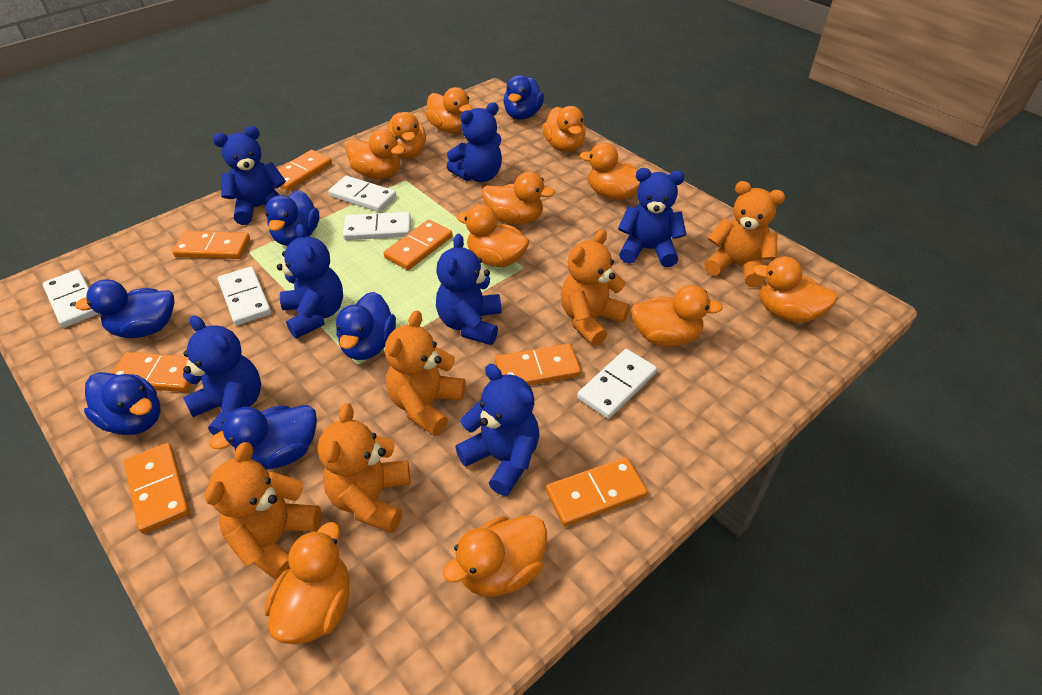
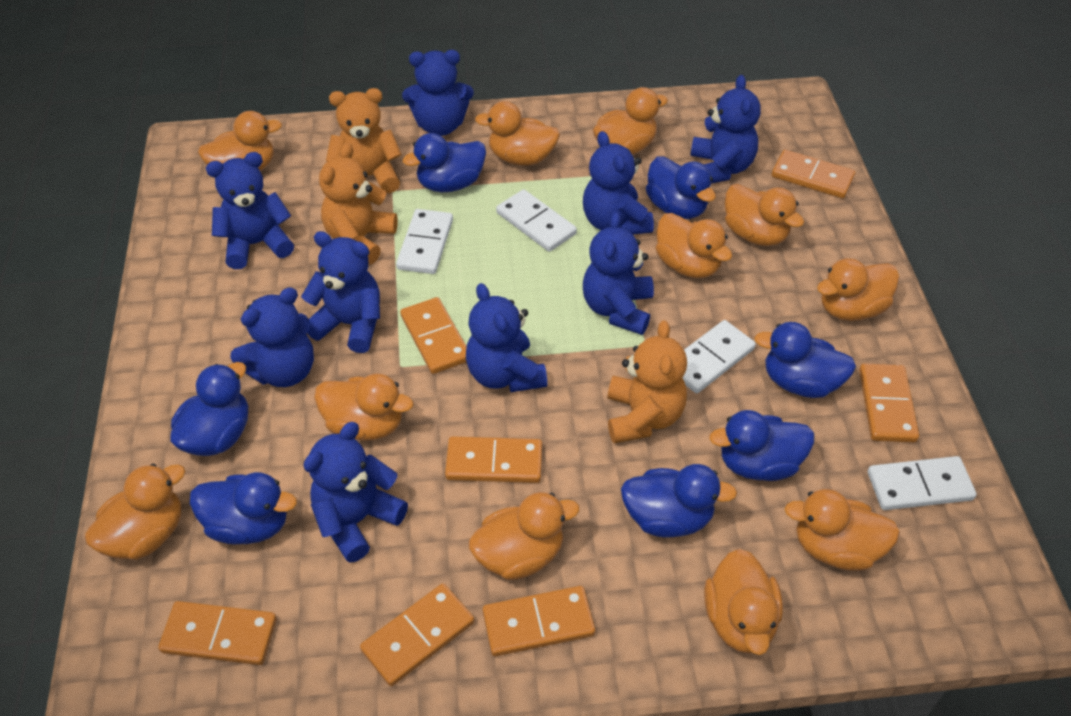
blue duck: 6 -> 7
blue teddy bear: 7 -> 9
orange teddy bear: 5 -> 3
white domino: 5 -> 4

